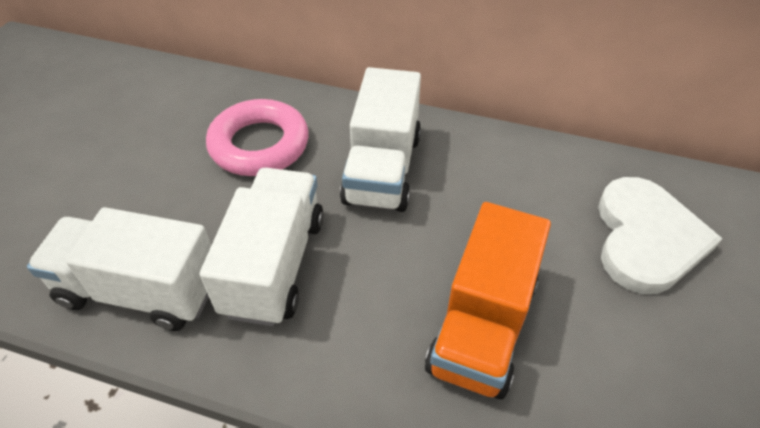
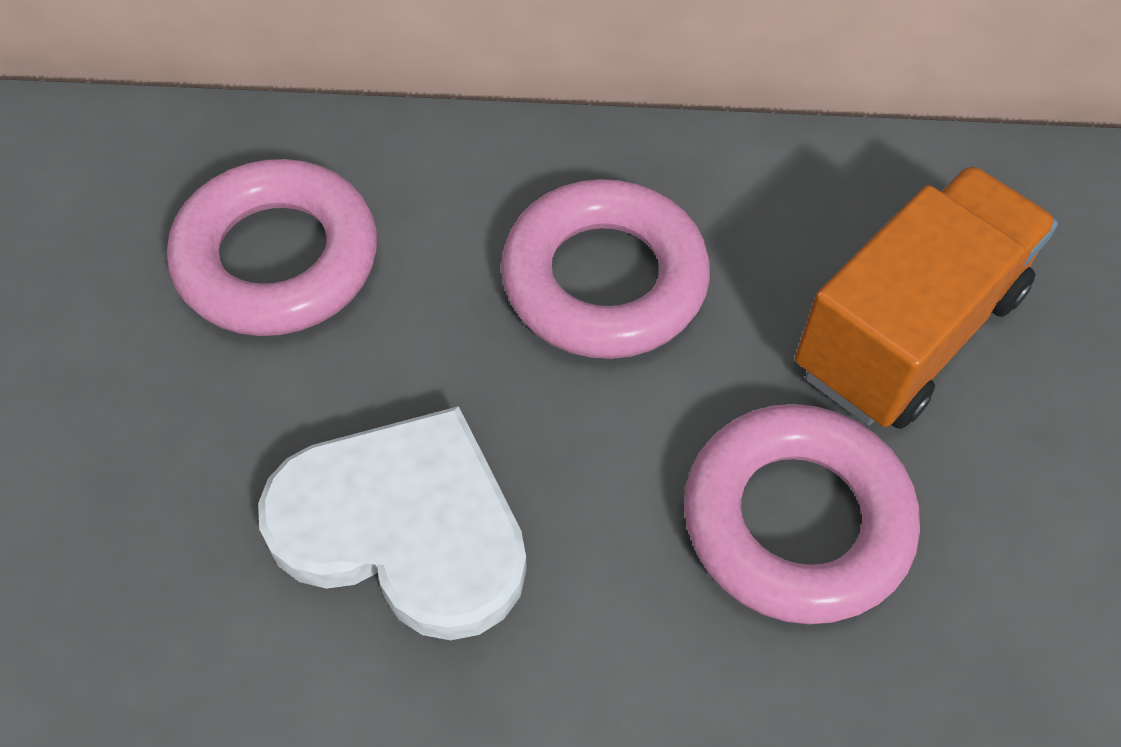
pink ring: 1 -> 3
white truck: 3 -> 0

